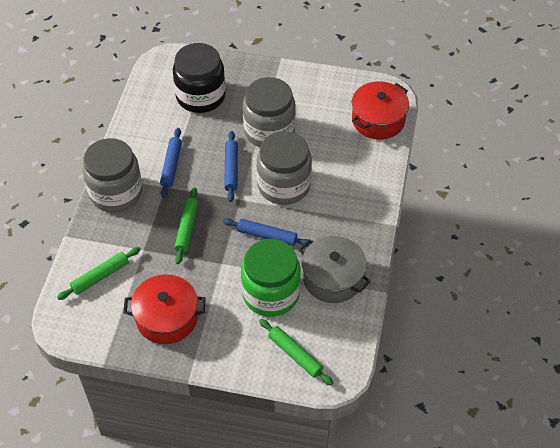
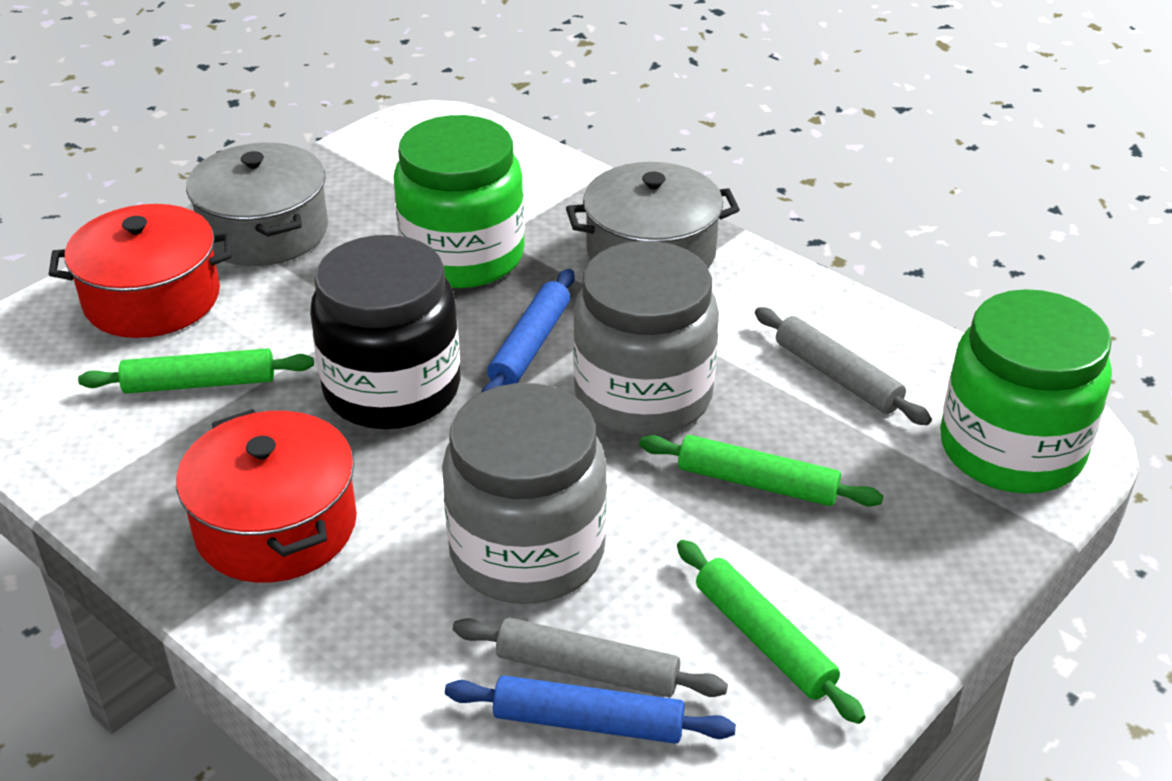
blue rolling pin: 3 -> 2
green jar: 1 -> 2
grey jar: 3 -> 2
grey pot: 1 -> 2
grey rolling pin: 0 -> 2

